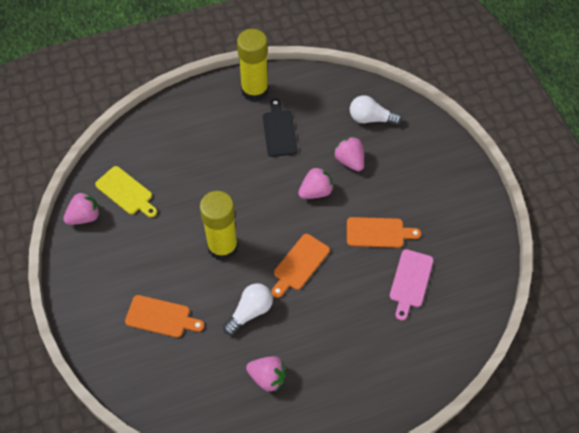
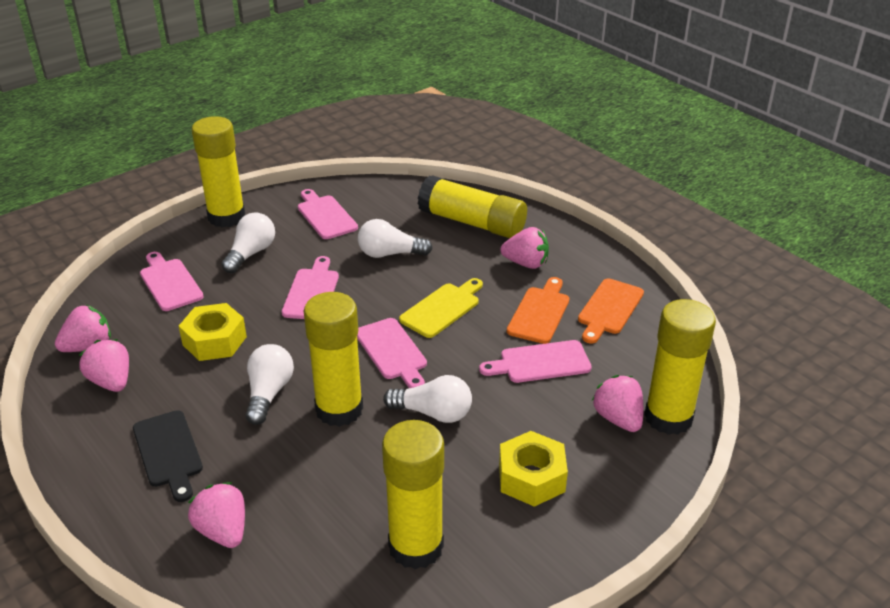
orange cutting board: 3 -> 2
pink cutting board: 1 -> 5
pink strawberry: 4 -> 5
white light bulb: 2 -> 4
yellow glue stick: 2 -> 5
yellow nut: 0 -> 2

